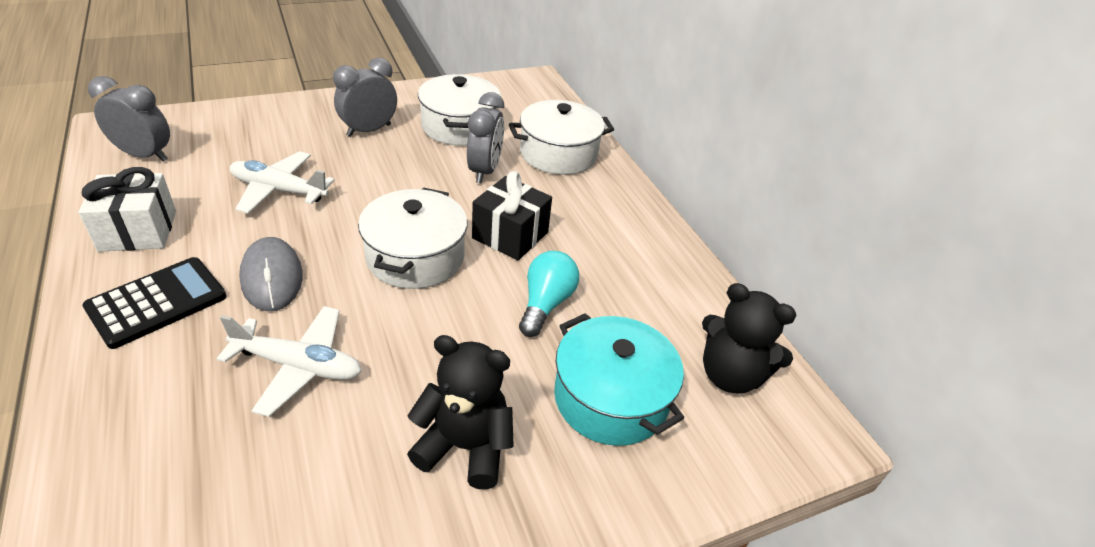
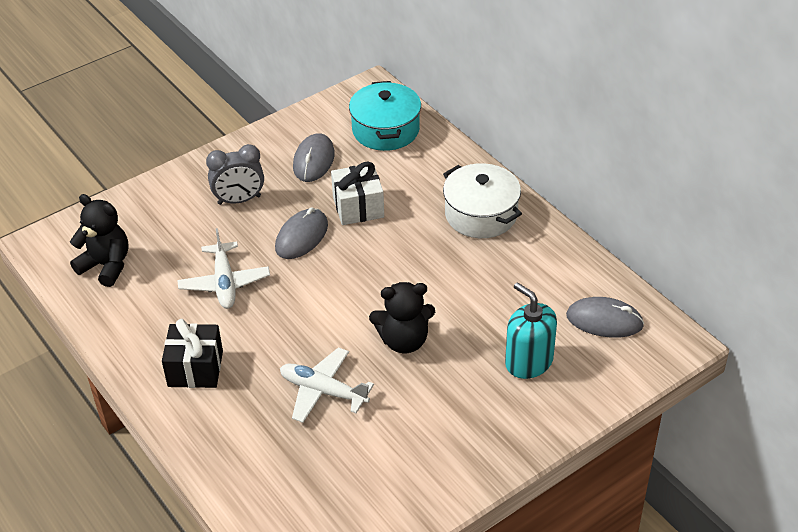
black calculator: 1 -> 0
grey clock: 3 -> 1
grey mouse: 1 -> 3
turquoise light bulb: 1 -> 0
turquoise soap dispenser: 0 -> 1
white pot: 3 -> 1

